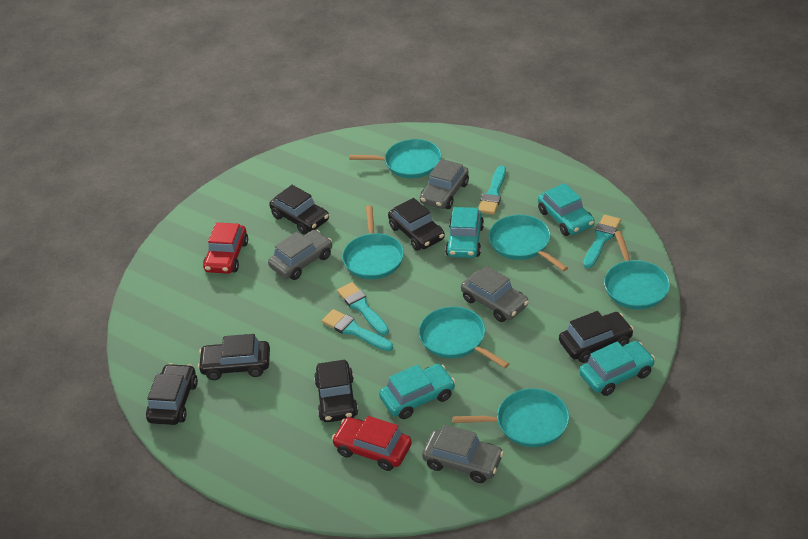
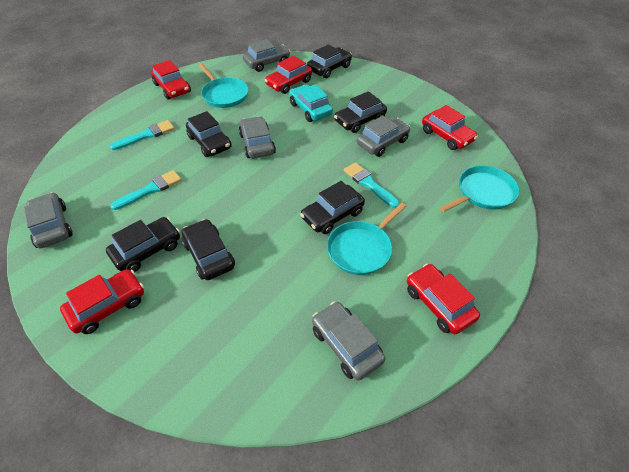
grey car: 4 -> 5
red car: 2 -> 5
turquoise brush: 4 -> 3
turquoise car: 4 -> 1
turquoise pan: 6 -> 3

